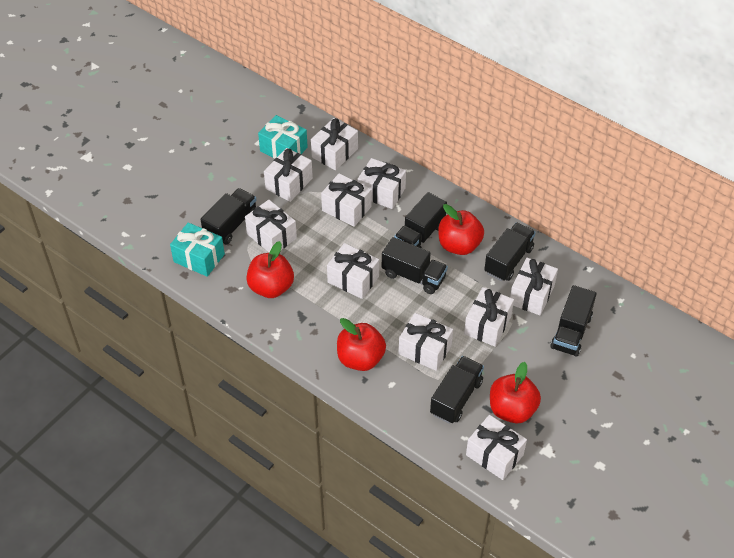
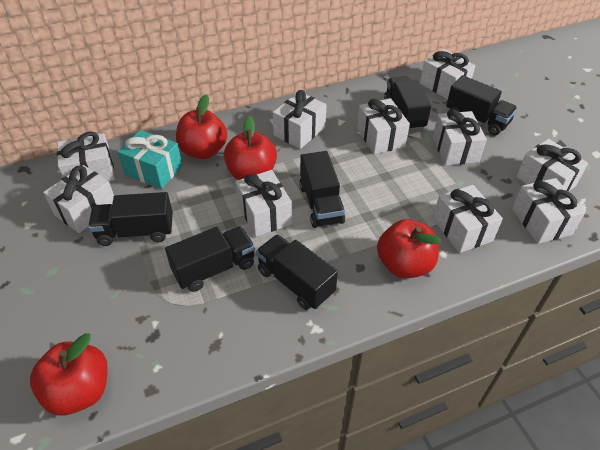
turquoise gift: 2 -> 1

